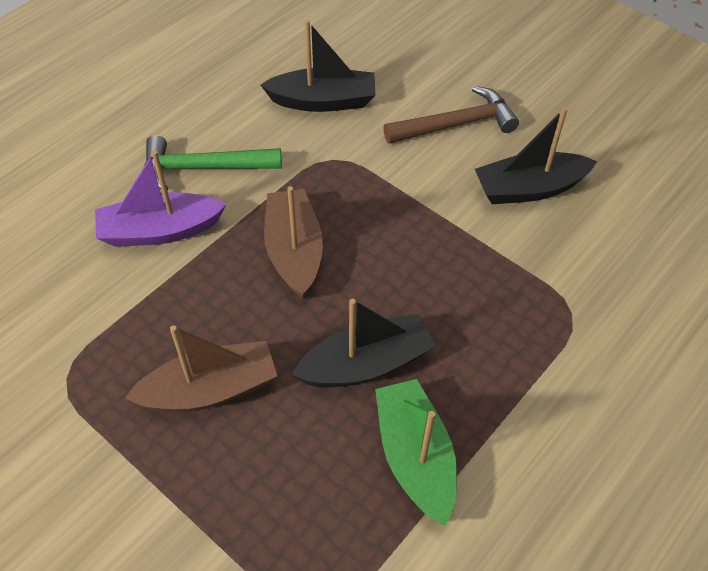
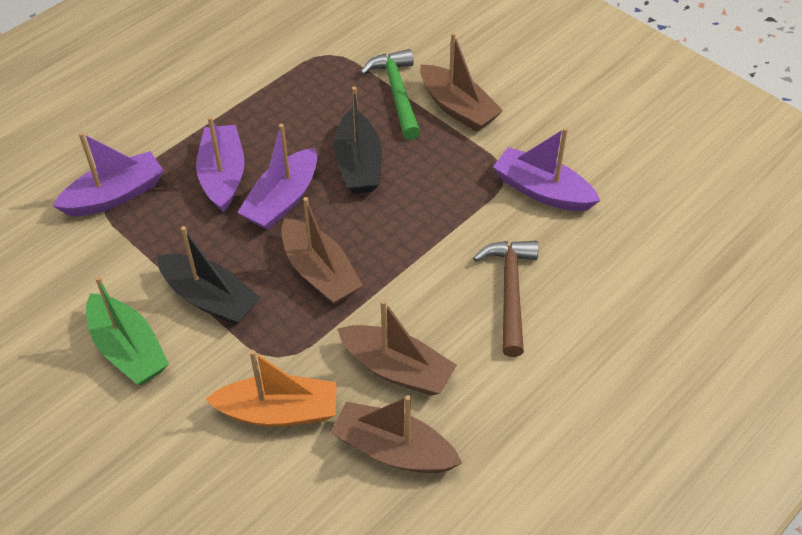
black boat: 3 -> 2
brown boat: 2 -> 4
orange boat: 0 -> 1
purple boat: 1 -> 4

